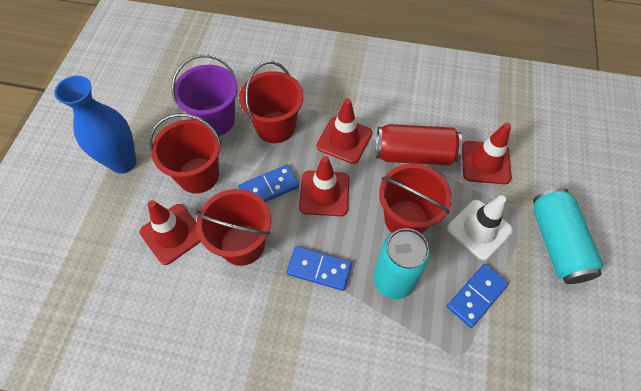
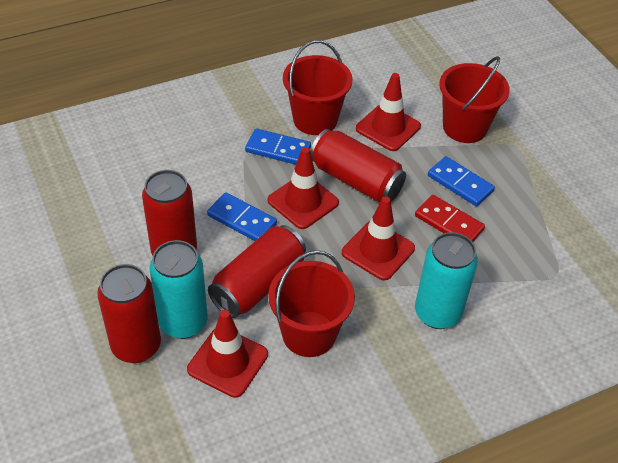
blue vase: 1 -> 0
purple bucket: 1 -> 0
red bucket: 4 -> 3
red can: 1 -> 4
red domino: 0 -> 1
white traffic cone: 1 -> 0

